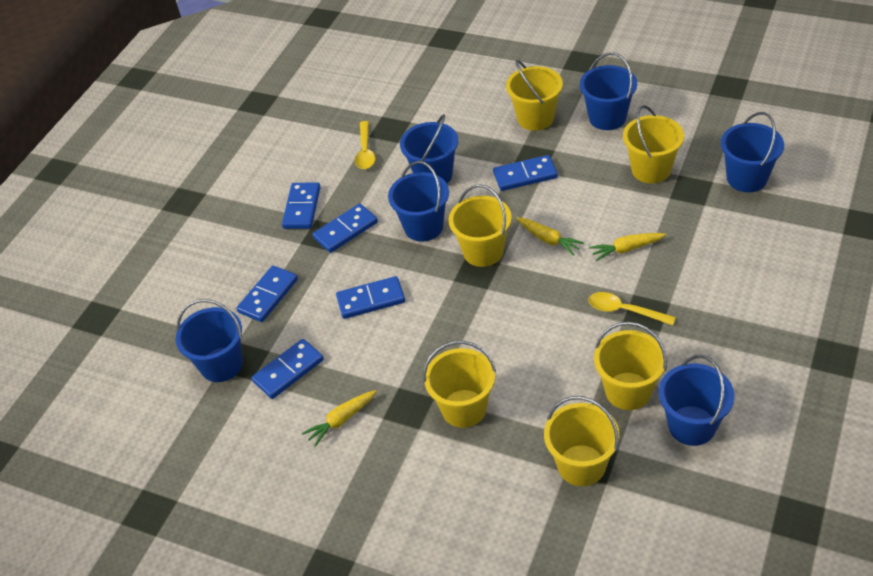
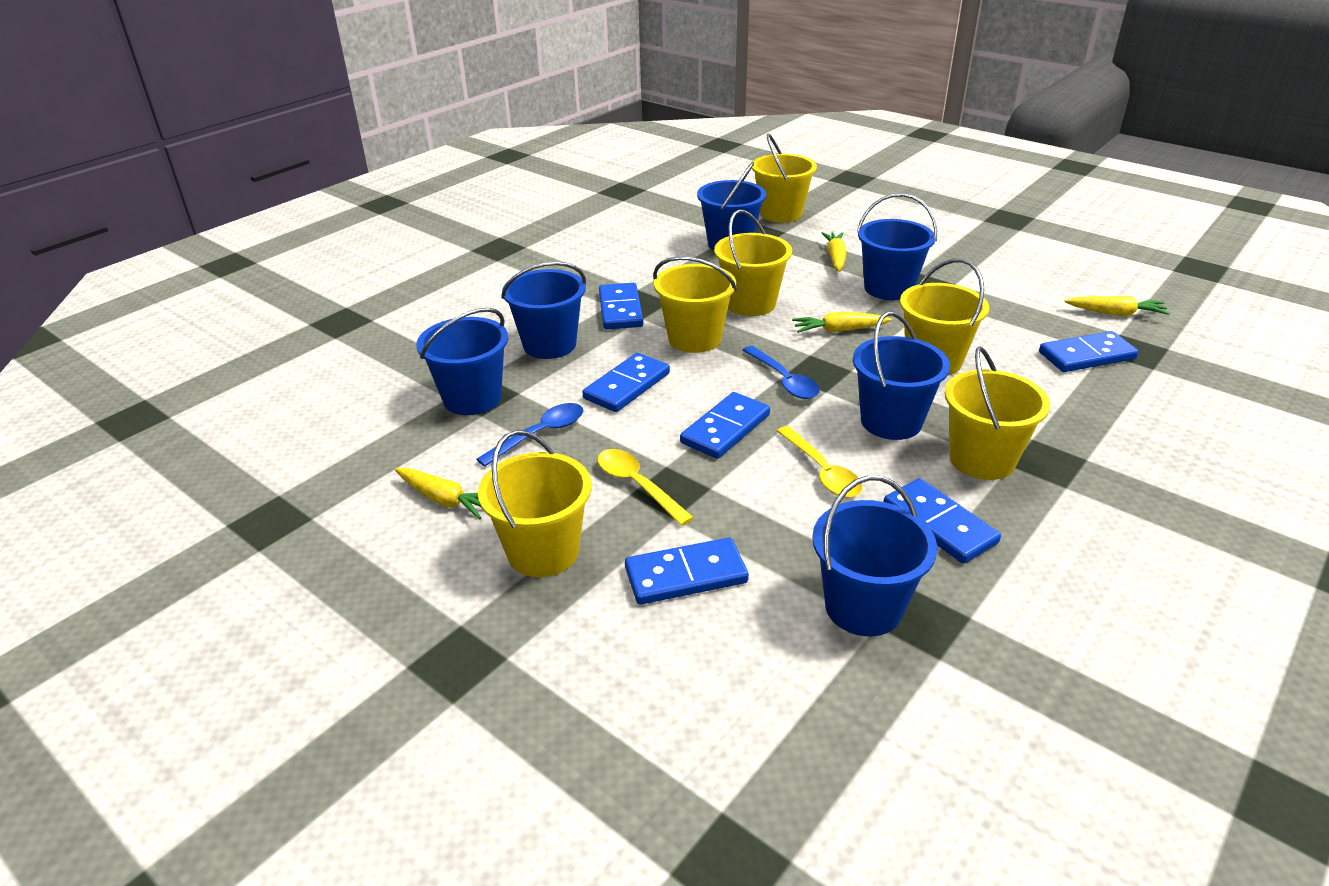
blue spoon: 0 -> 2
yellow carrot: 3 -> 4

